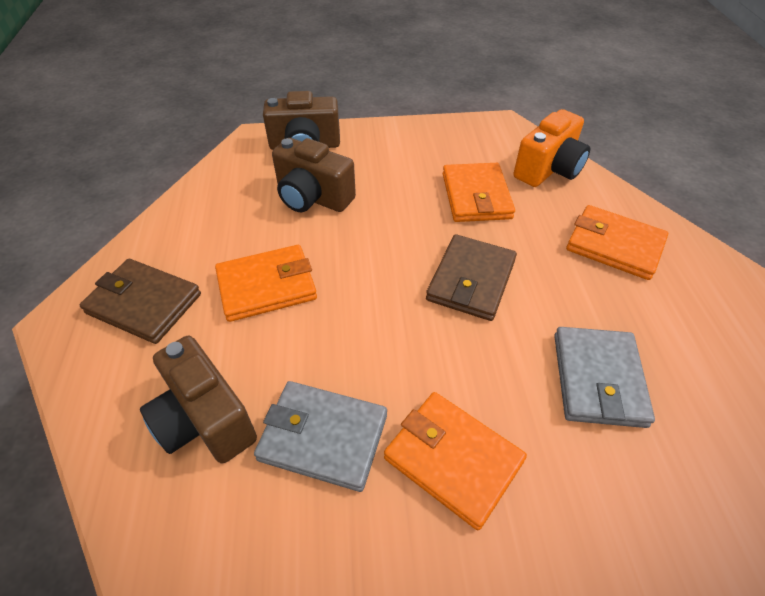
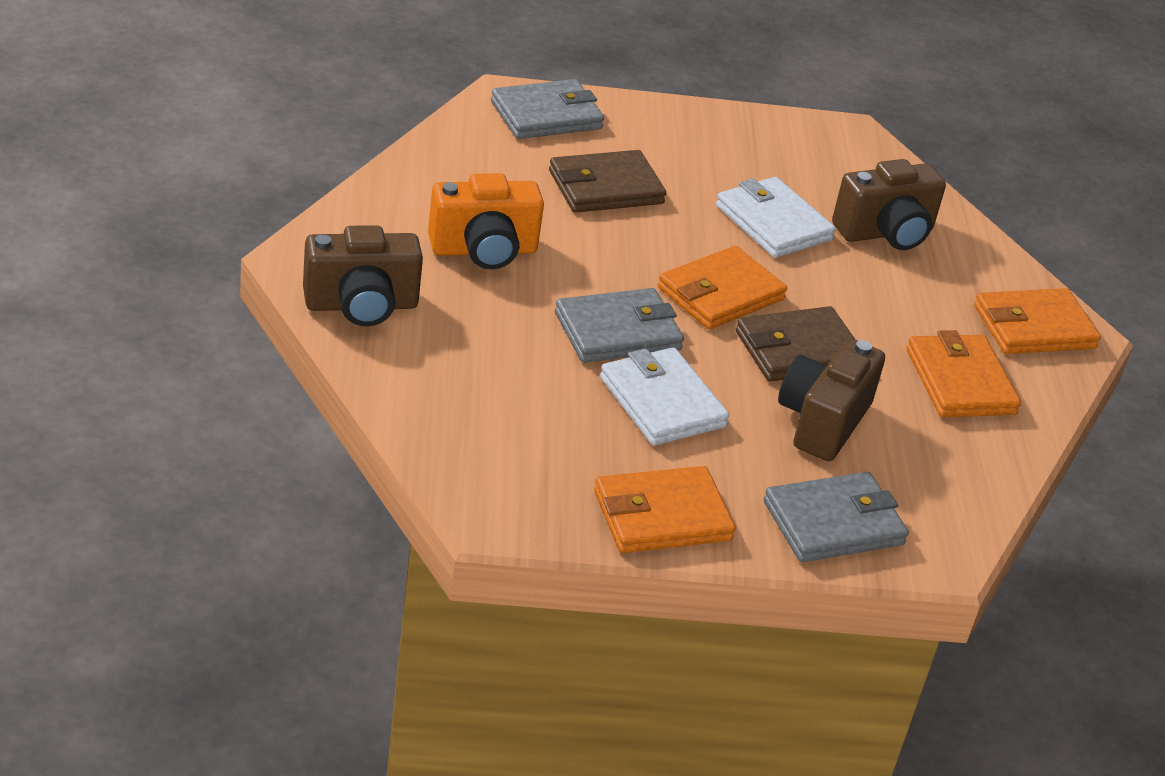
grey wallet: 2 -> 3
white wallet: 0 -> 2

